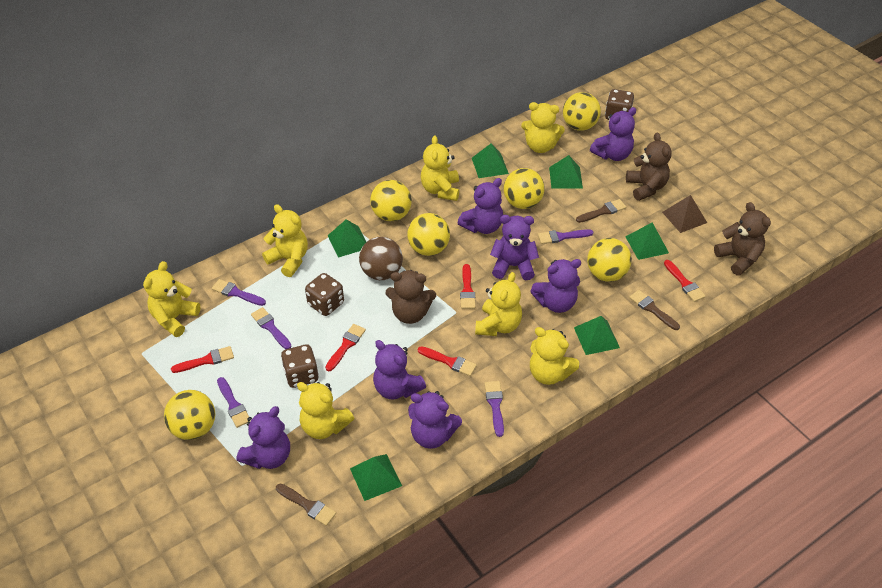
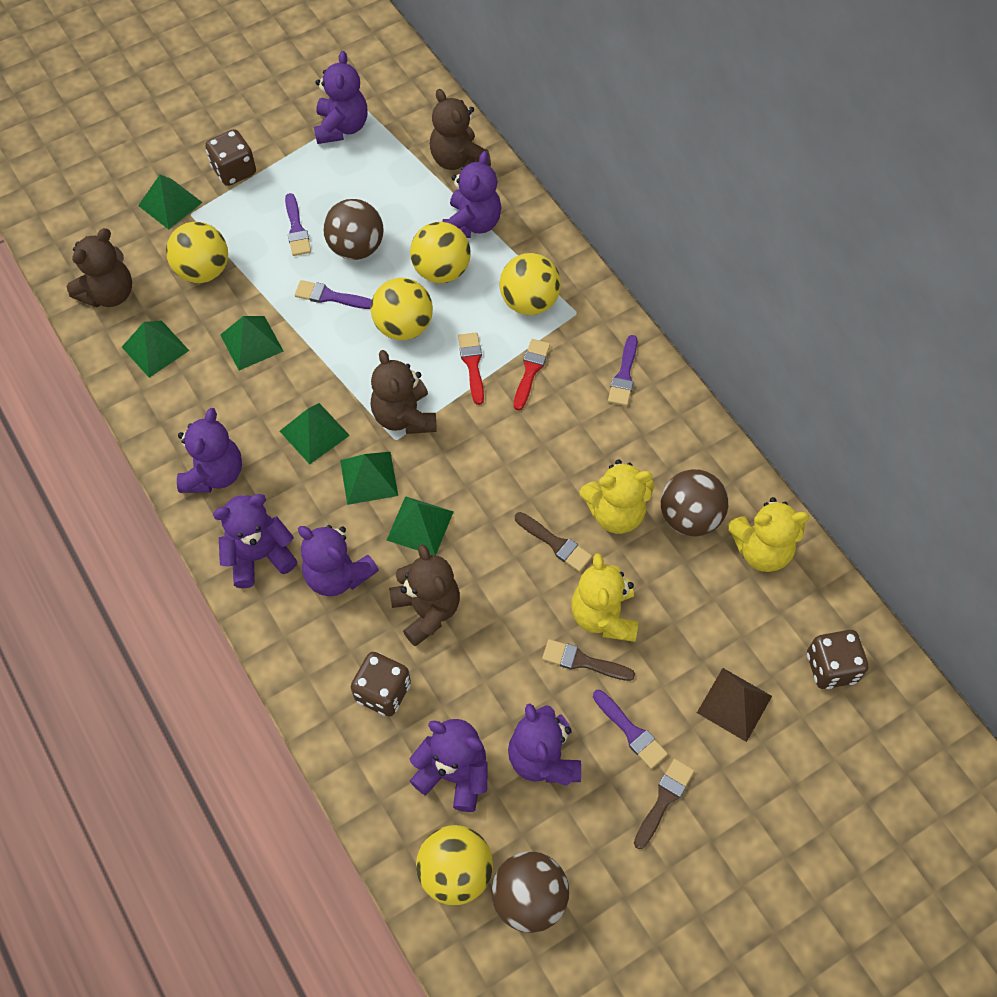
brown ball: 1 -> 3
brown teddy bear: 3 -> 4
purple brush: 5 -> 4
red brush: 5 -> 2
yellow ball: 6 -> 5
yellow teddy bear: 7 -> 3

